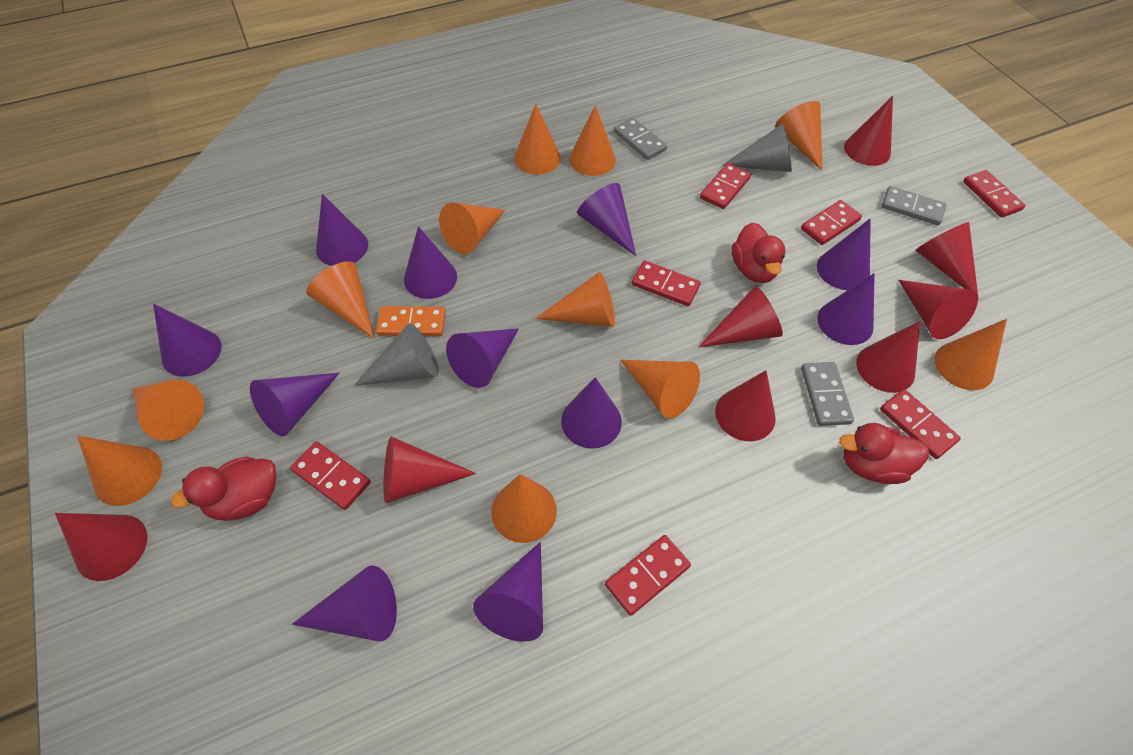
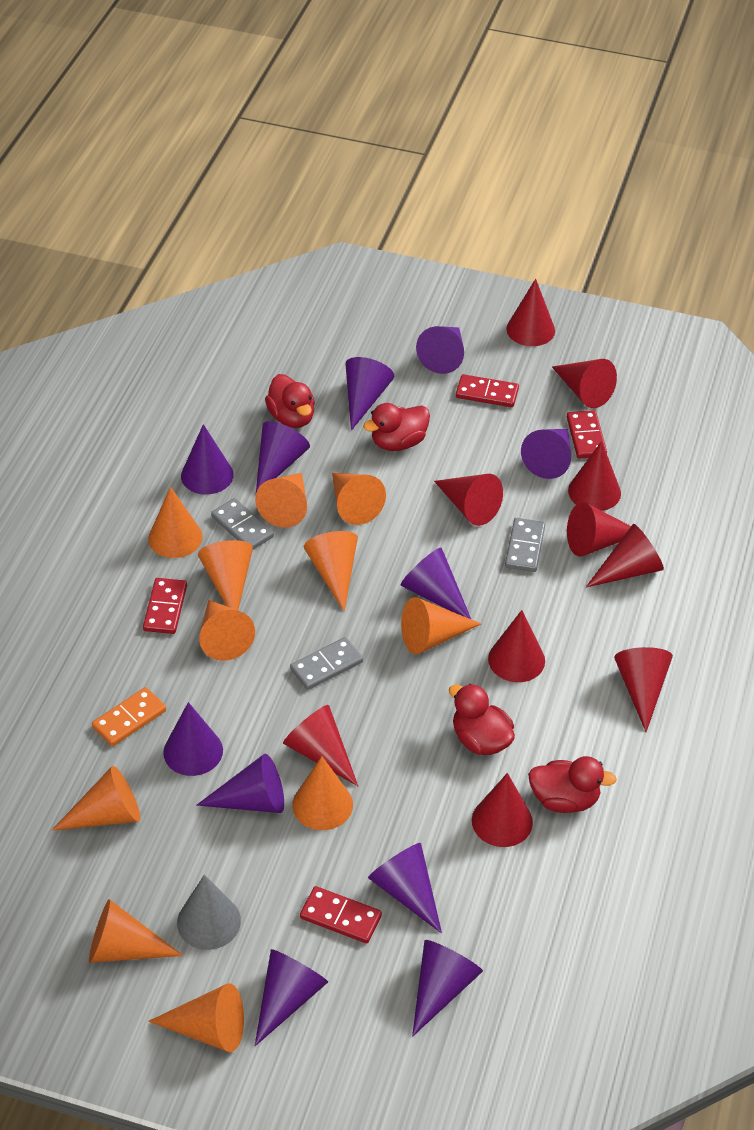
grey cone: 2 -> 1
red cone: 8 -> 10
red domino: 7 -> 4
red duck: 3 -> 4

